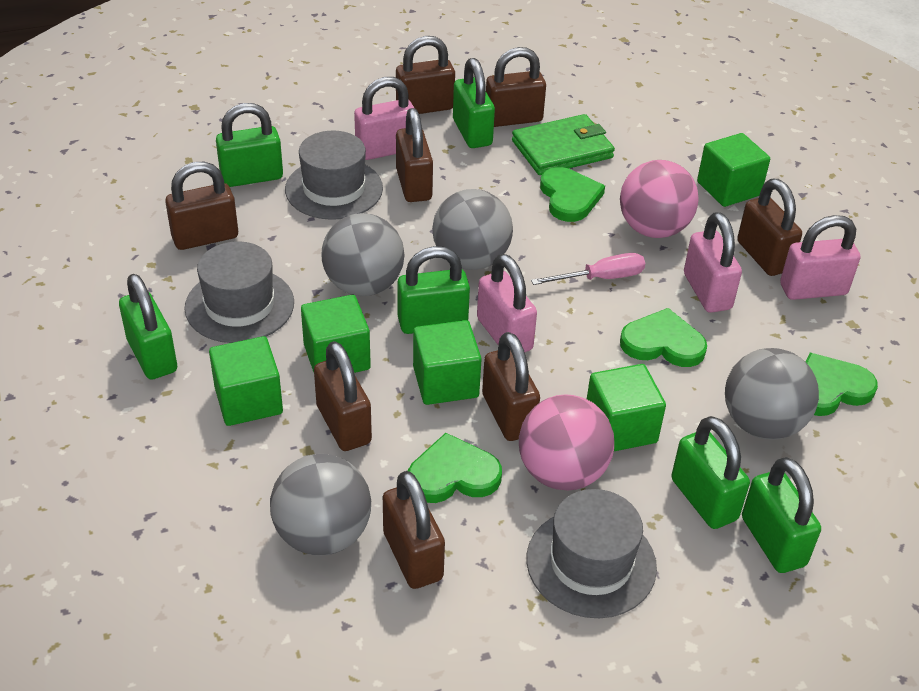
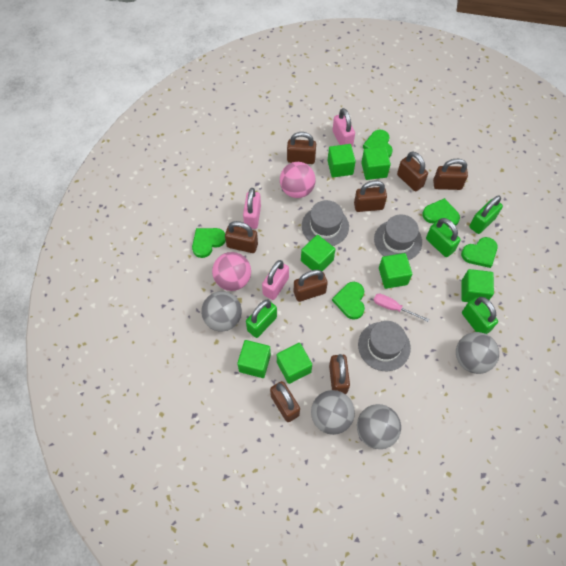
green cube: 5 -> 7
green heart: 4 -> 5
green padlock: 6 -> 4
green wallet: 1 -> 0
pink padlock: 4 -> 3

